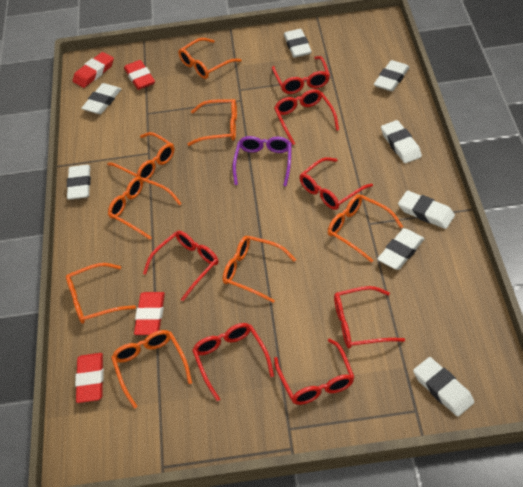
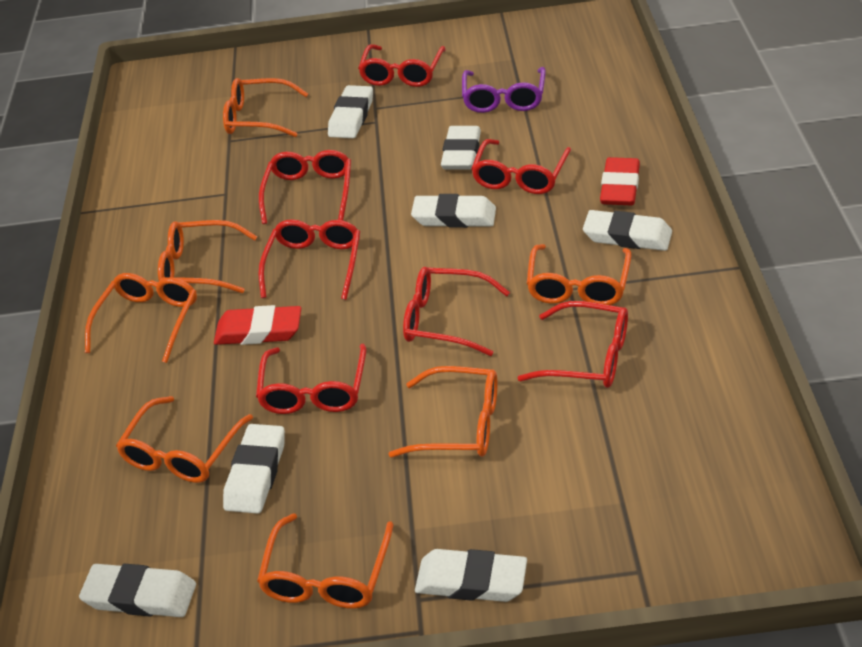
orange glasses: 8 -> 7
red eraser: 4 -> 2
white eraser: 8 -> 7

